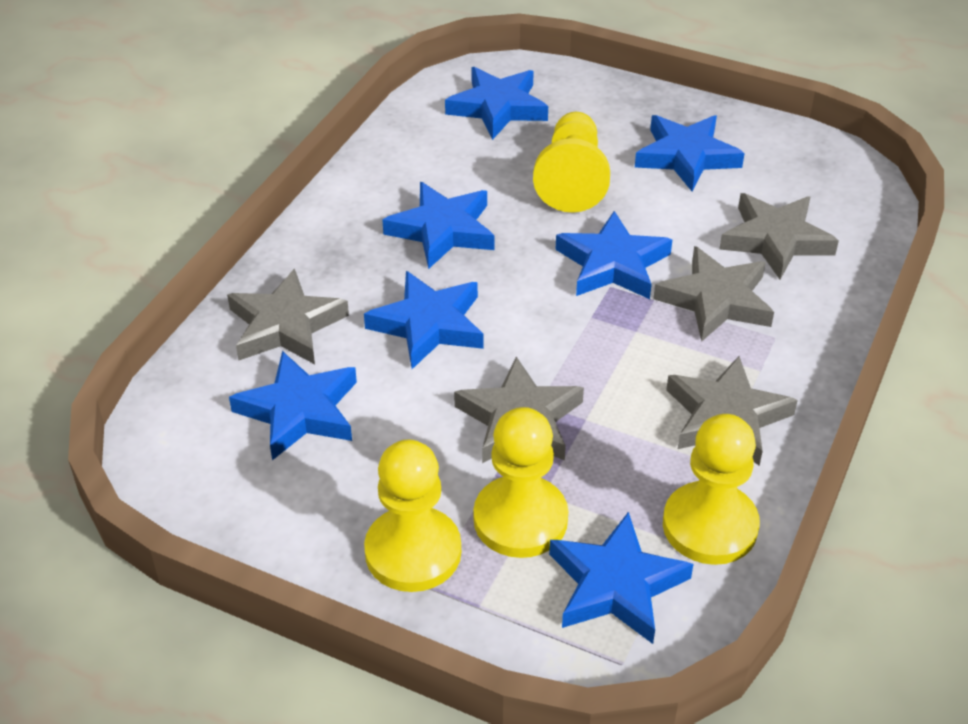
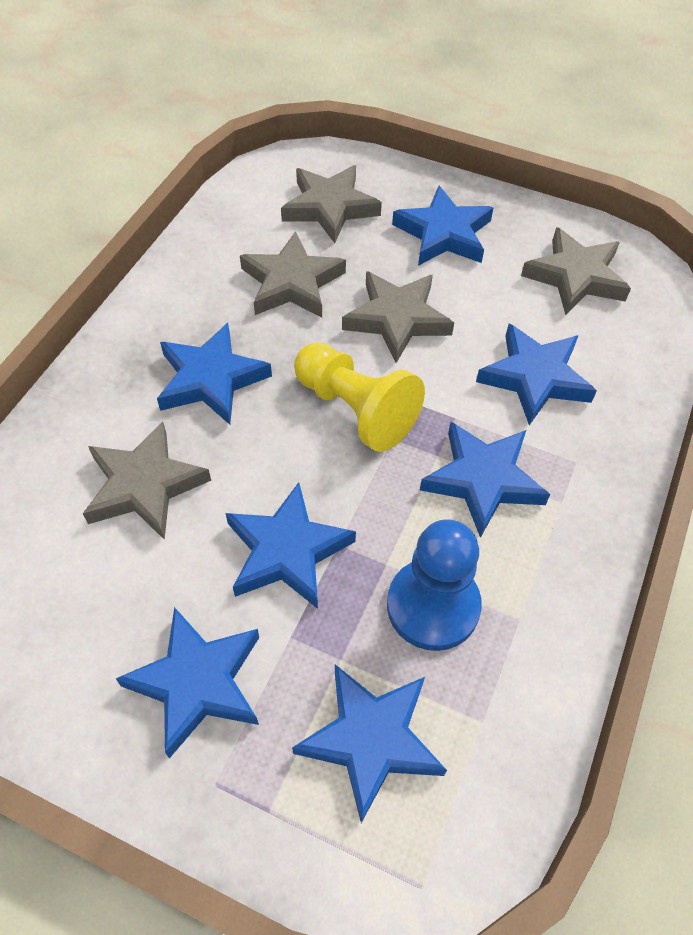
blue pawn: 0 -> 1
yellow pawn: 4 -> 1

